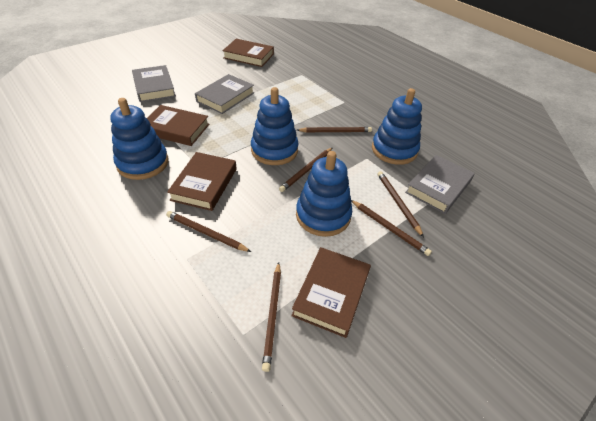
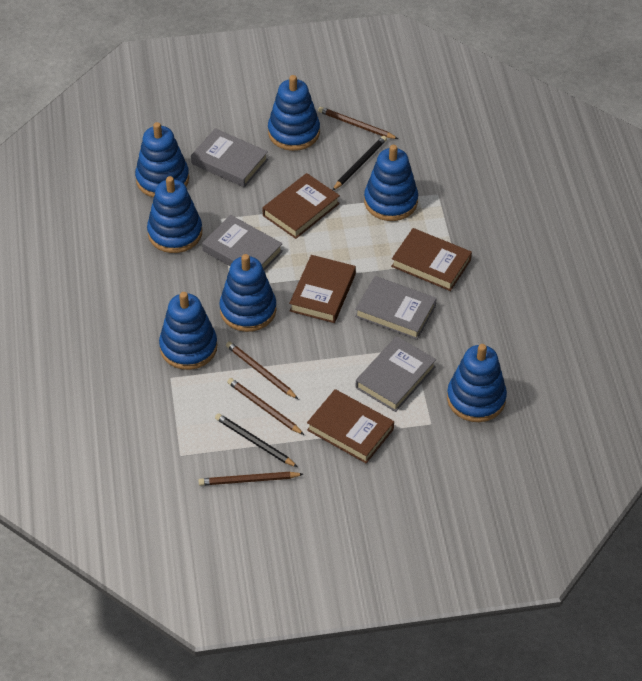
black pencil: 0 -> 2
blue stacking toy: 4 -> 7
brown pencil: 6 -> 4
grey book: 3 -> 4

